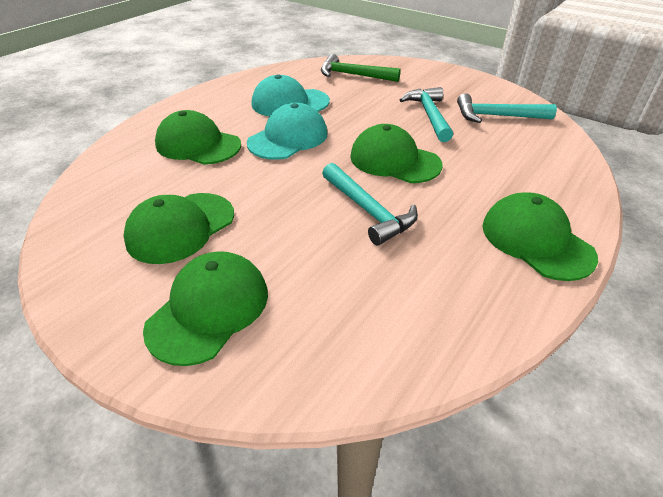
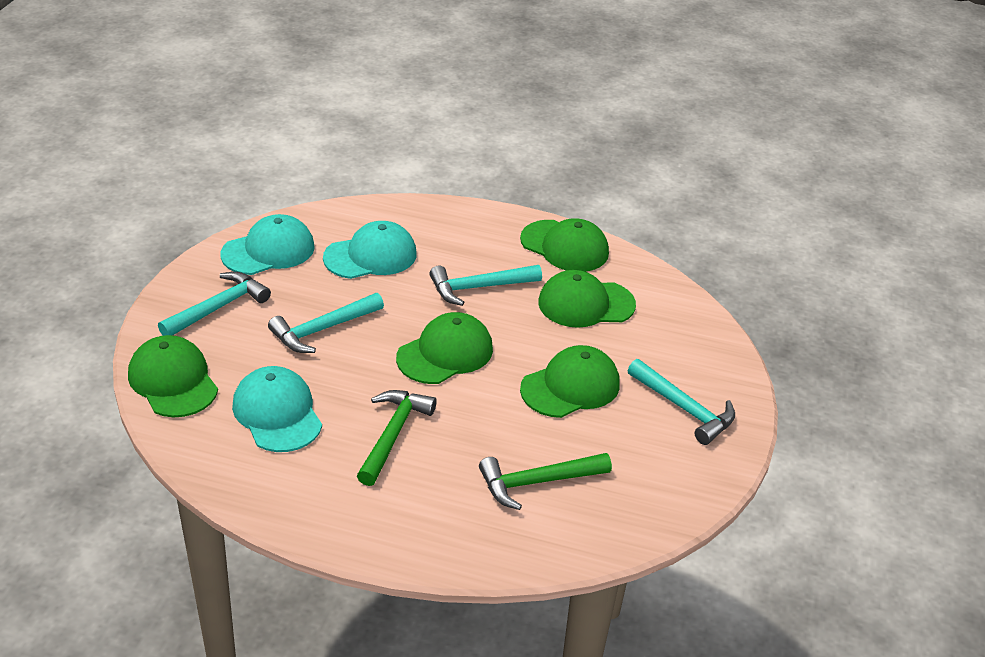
green hammer: 1 -> 2
turquoise cap: 2 -> 3
turquoise hammer: 3 -> 4

